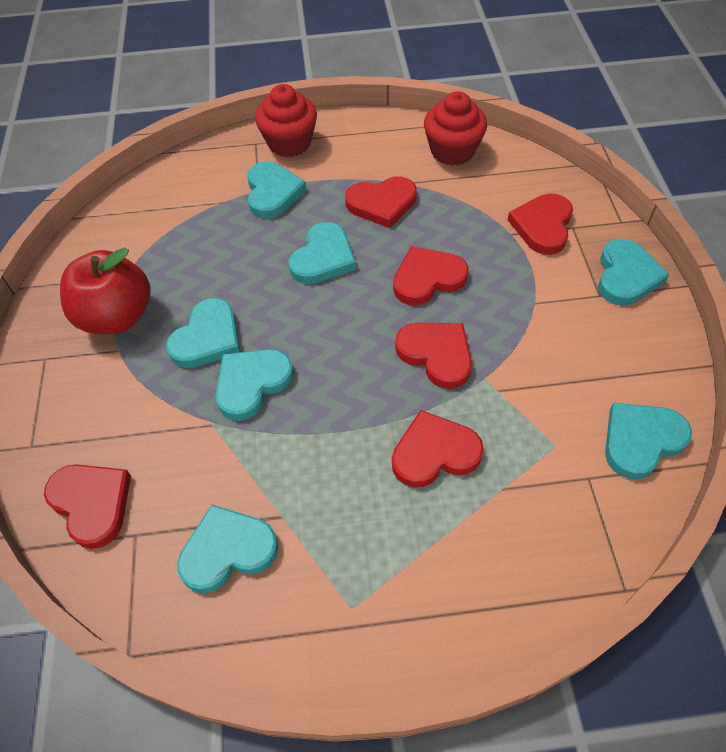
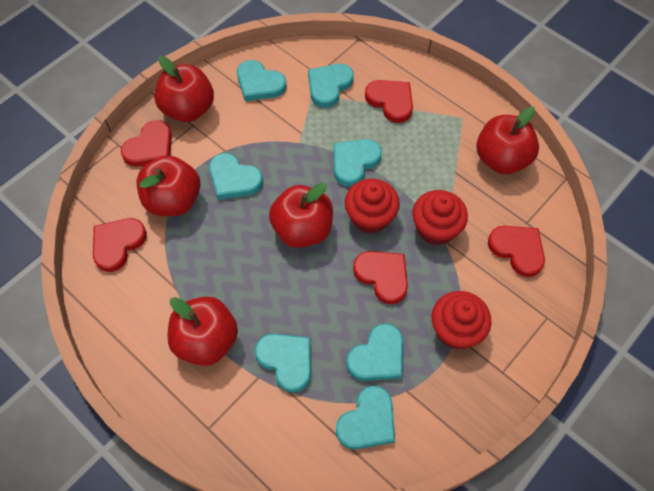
red apple: 1 -> 5
red cupcake: 2 -> 3
red heart: 6 -> 5

